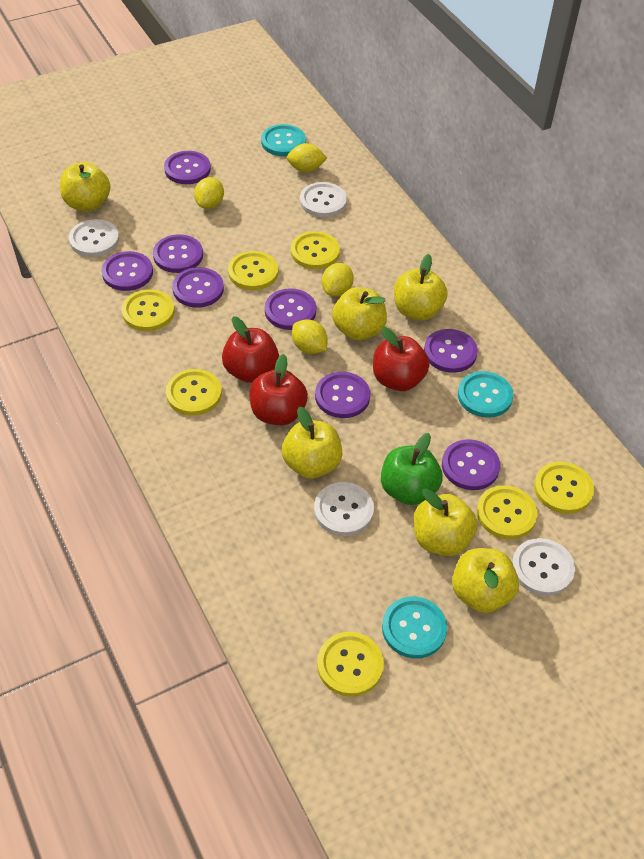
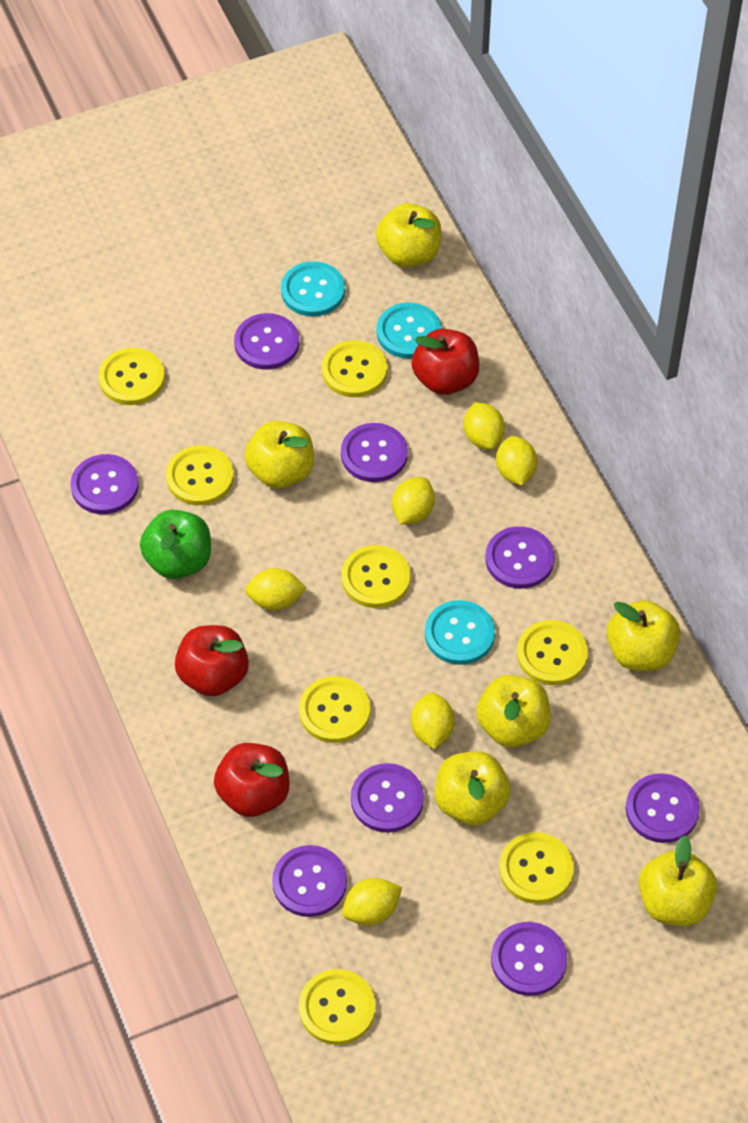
white button: 4 -> 0
yellow button: 7 -> 8
yellow lemon: 4 -> 6

